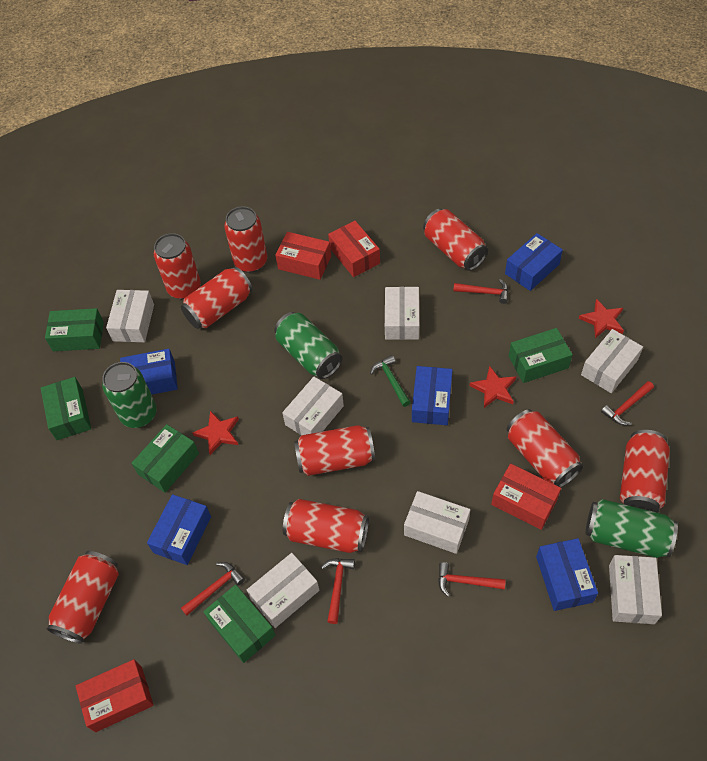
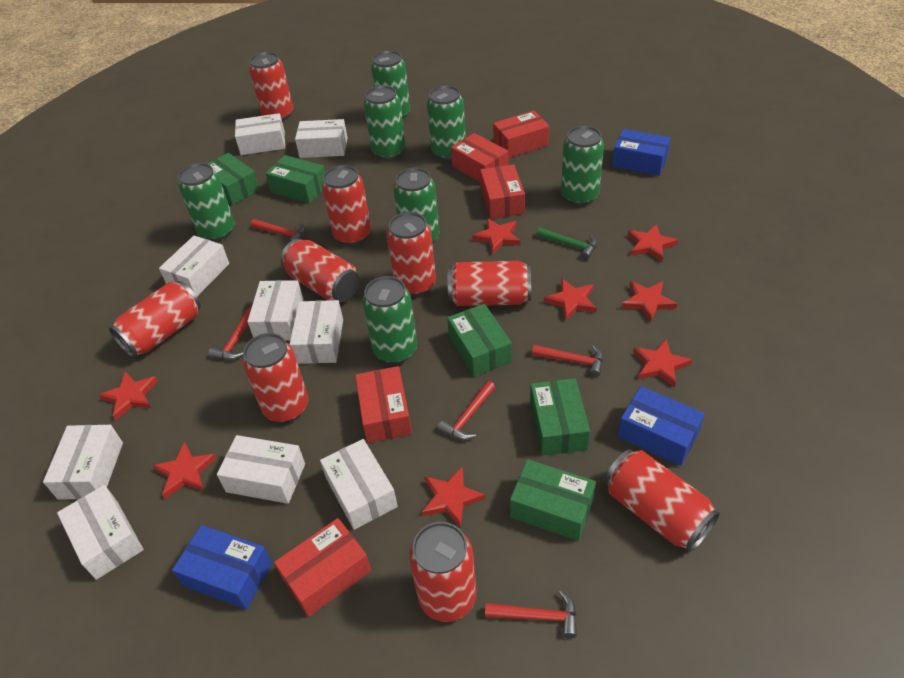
blue box: 5 -> 3
green can: 3 -> 7
red box: 4 -> 5
red star: 3 -> 8
white box: 7 -> 9

